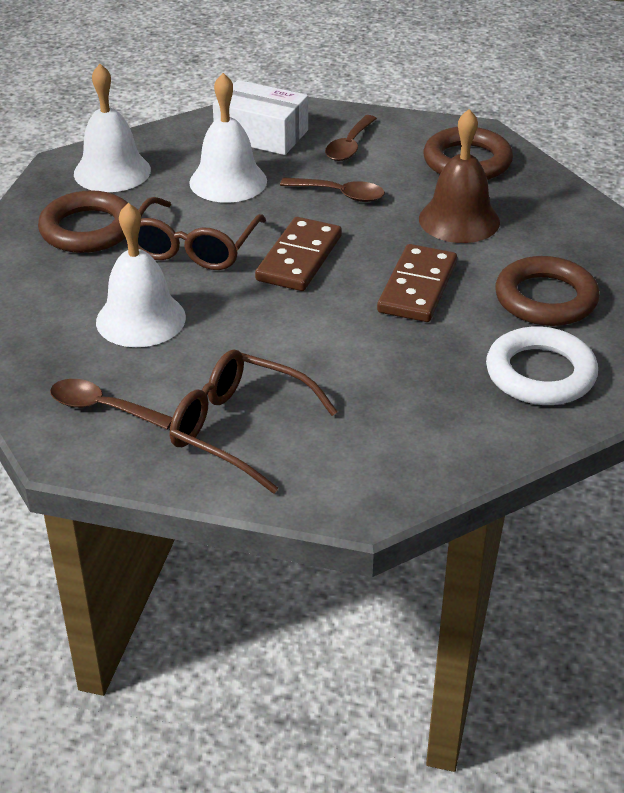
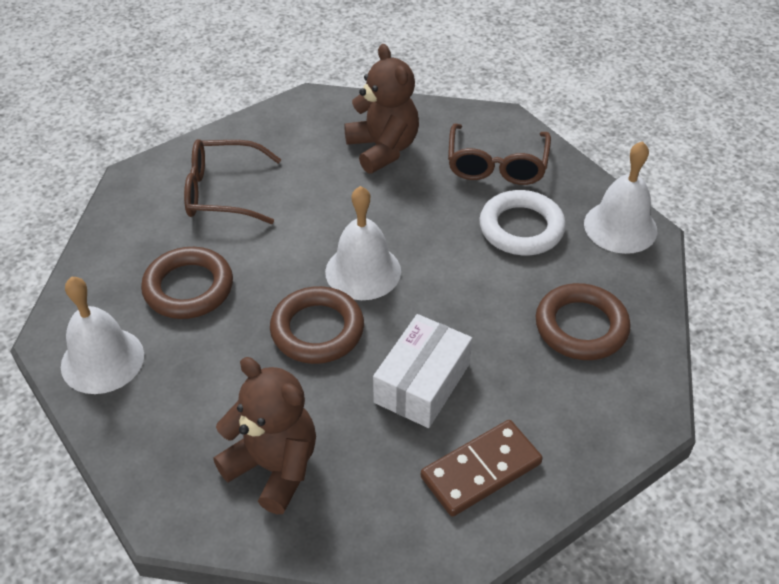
brown bell: 1 -> 0
brown domino: 2 -> 1
brown spoon: 3 -> 0
brown teddy bear: 0 -> 2

